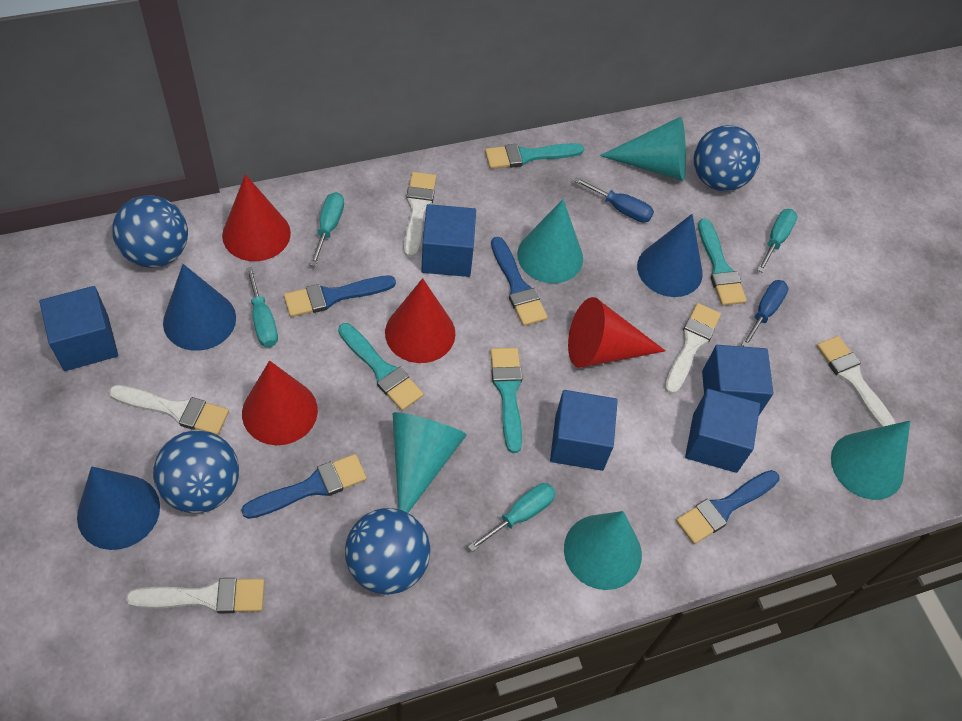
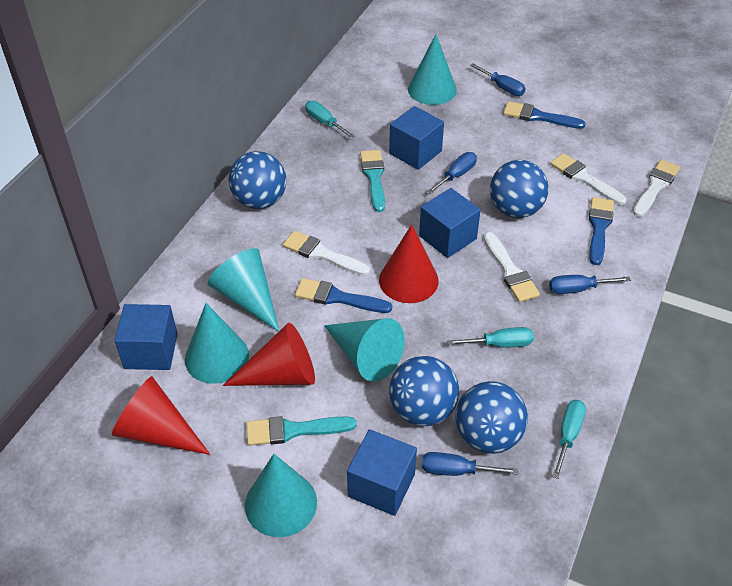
blue brush: 4 -> 3
blue cone: 3 -> 0
blue cube: 5 -> 4
blue screwdriver: 2 -> 4
red cone: 4 -> 3
turquoise brush: 4 -> 2
turquoise screwdriver: 4 -> 3
white brush: 5 -> 4

